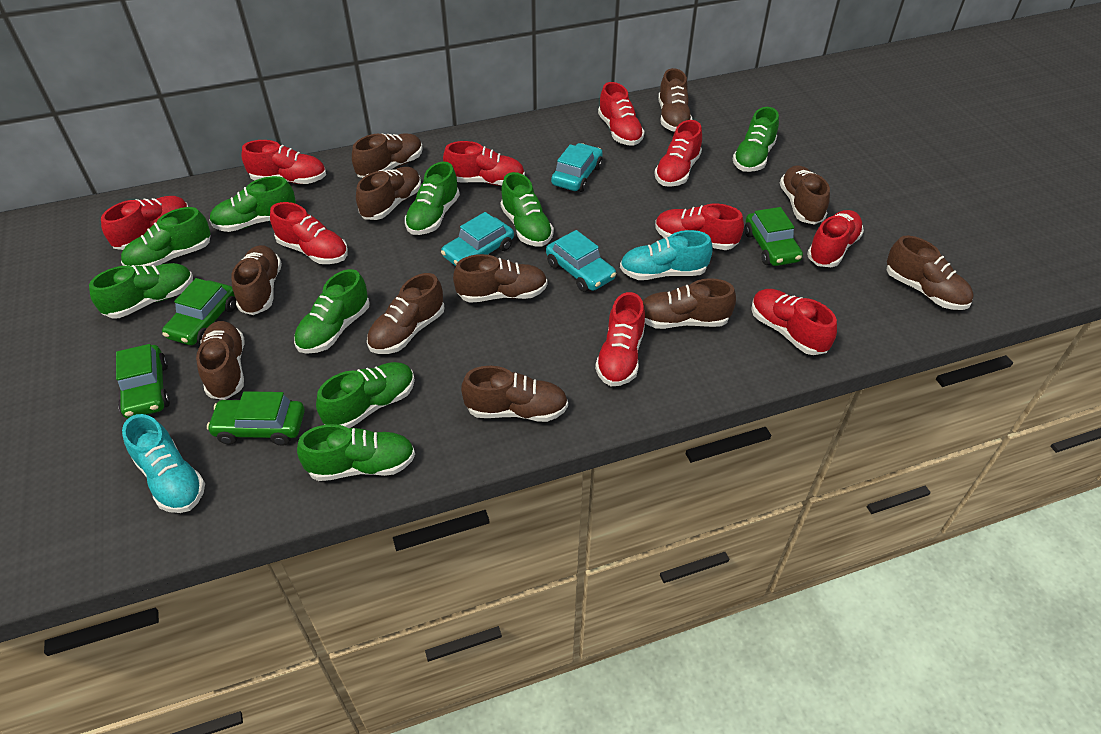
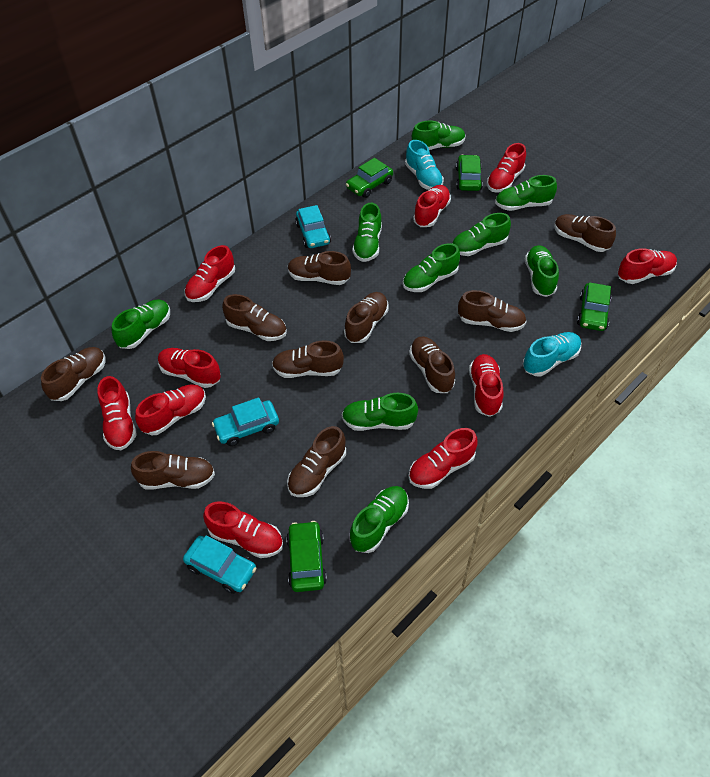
brown shoe: 11 -> 10

